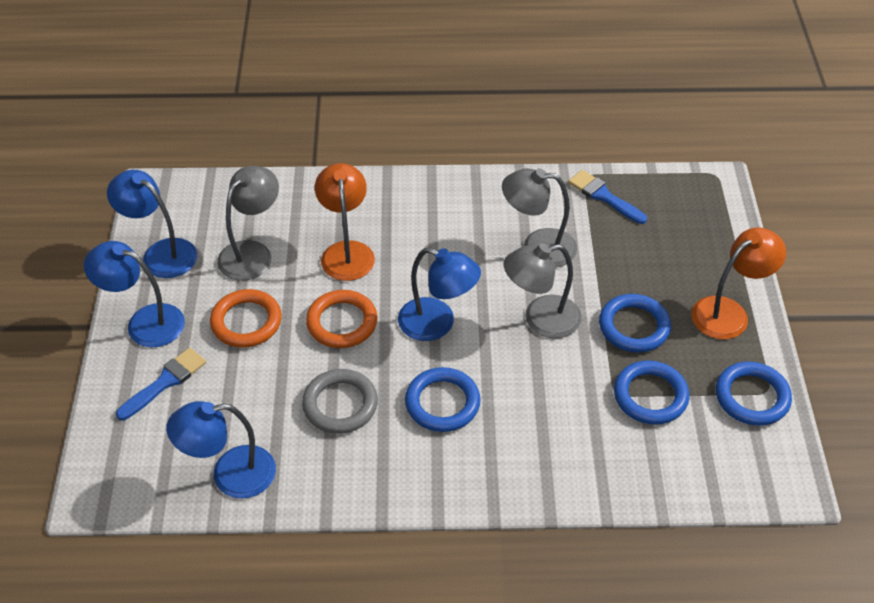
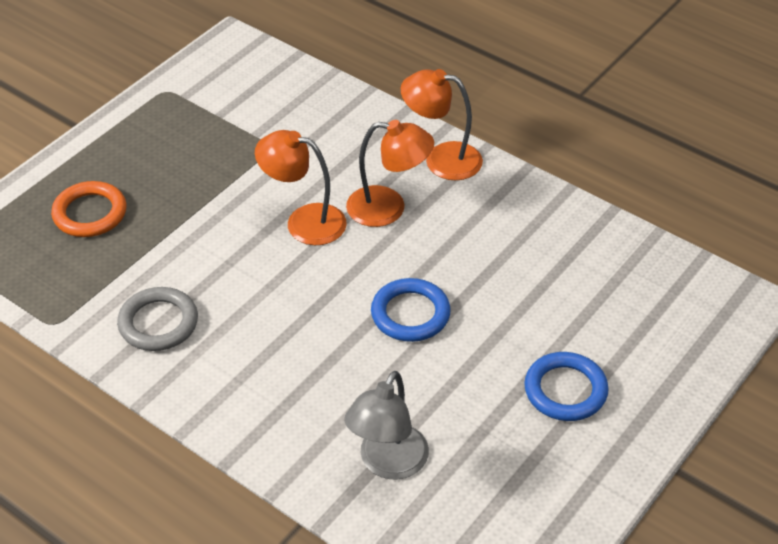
blue brush: 2 -> 0
blue lamp: 4 -> 0
blue ring: 4 -> 2
grey lamp: 3 -> 1
orange lamp: 2 -> 3
orange ring: 2 -> 1

